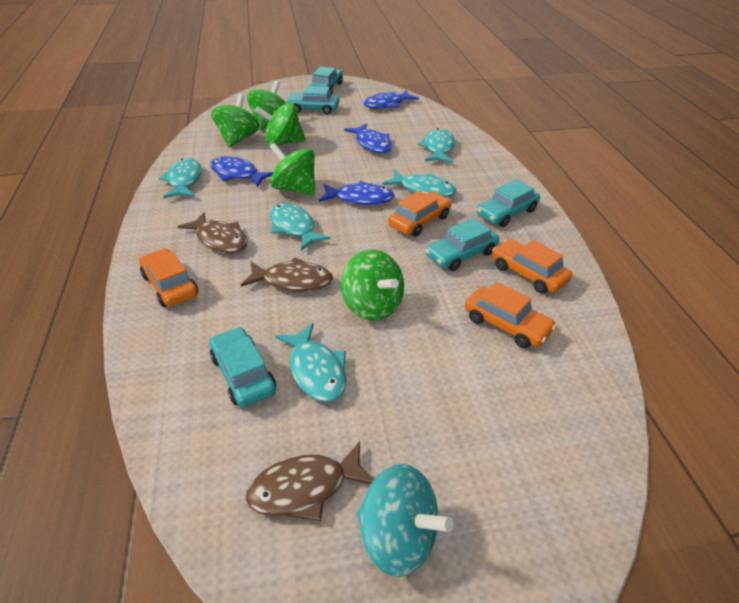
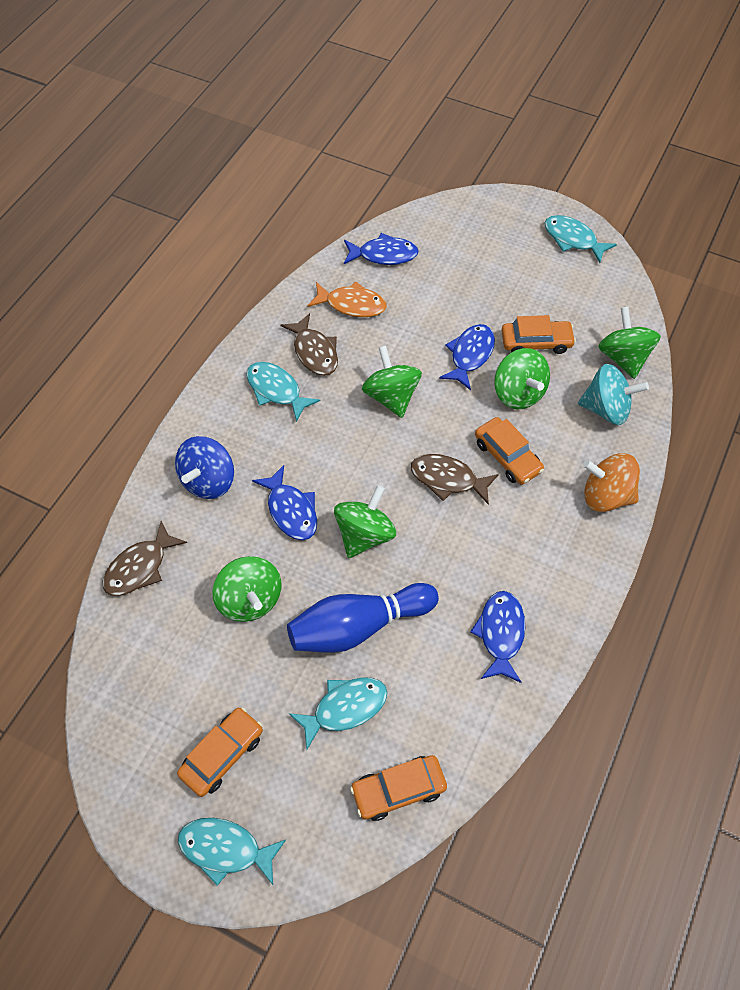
blue bowling pin: 0 -> 1
blue spinning top: 0 -> 1
orange fish: 0 -> 1
orange spinning top: 0 -> 1
turquoise car: 5 -> 0
turquoise fish: 5 -> 4

